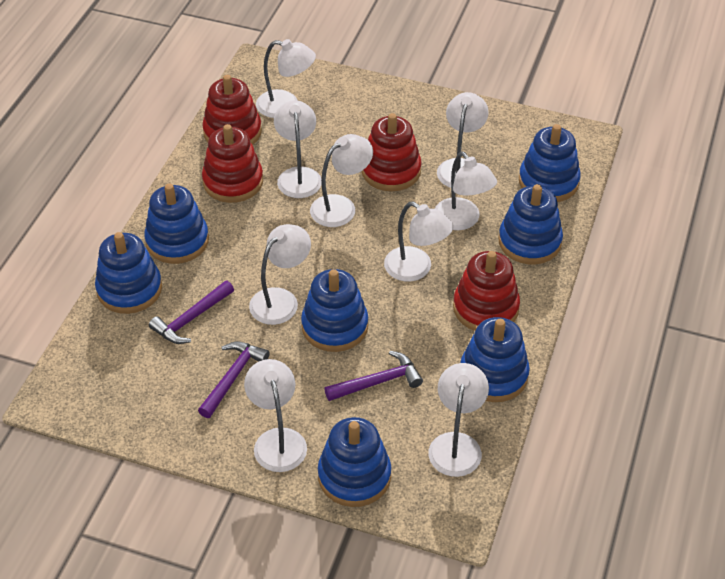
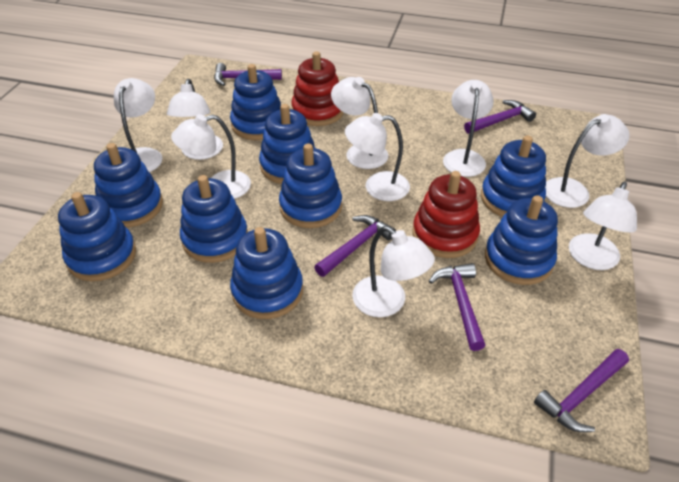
blue stacking toy: 7 -> 9
purple hammer: 3 -> 5
red stacking toy: 4 -> 2

